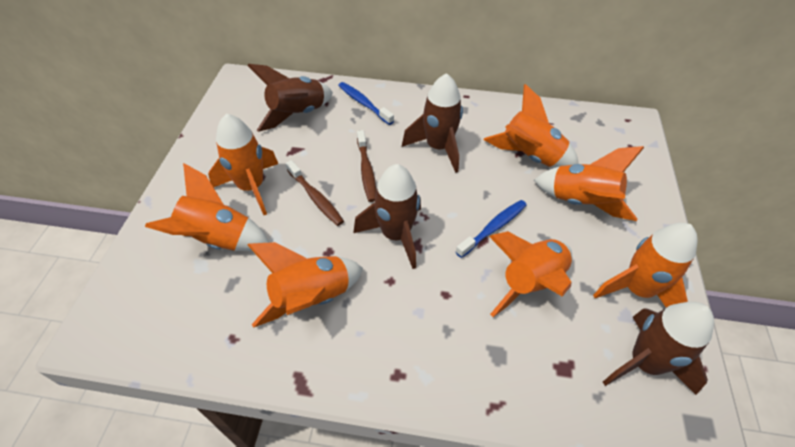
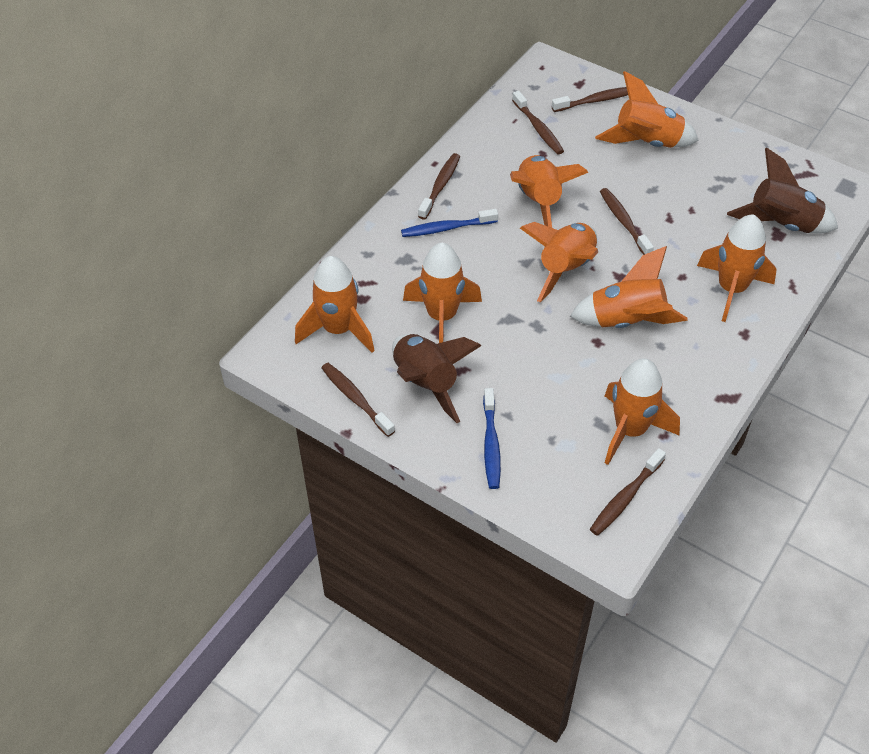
brown rocket: 4 -> 2
brown toothbrush: 2 -> 6
orange rocket: 7 -> 8

